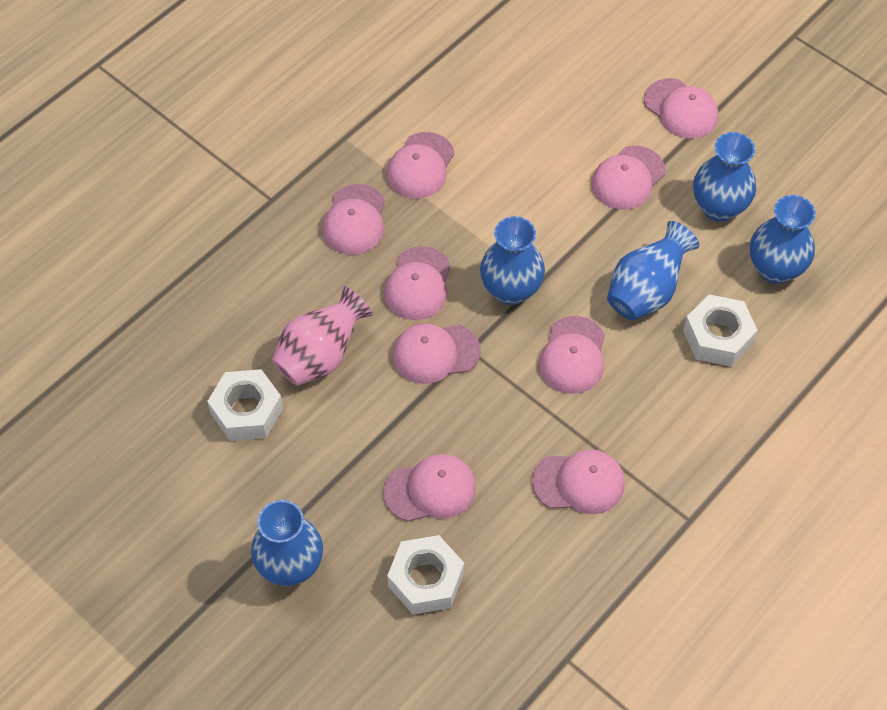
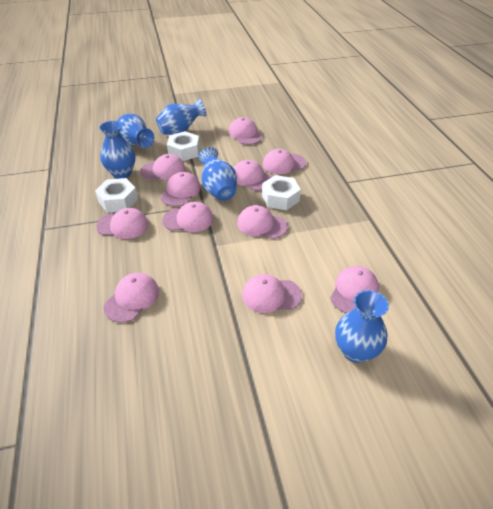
pink cap: 9 -> 11
pink vase: 1 -> 0

